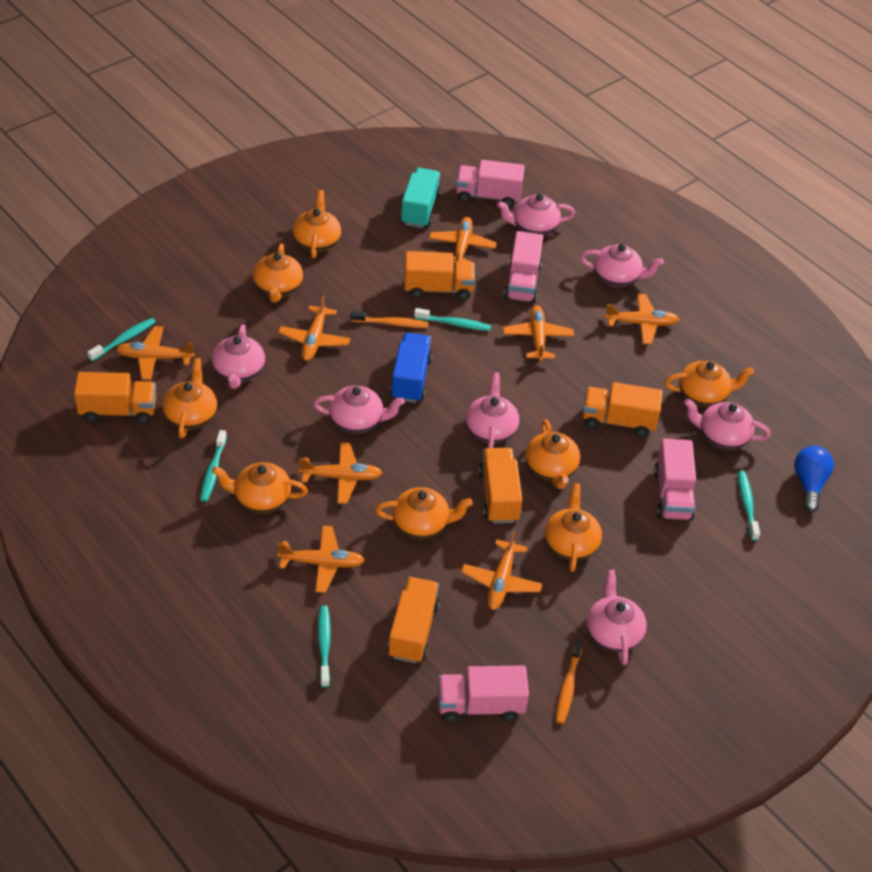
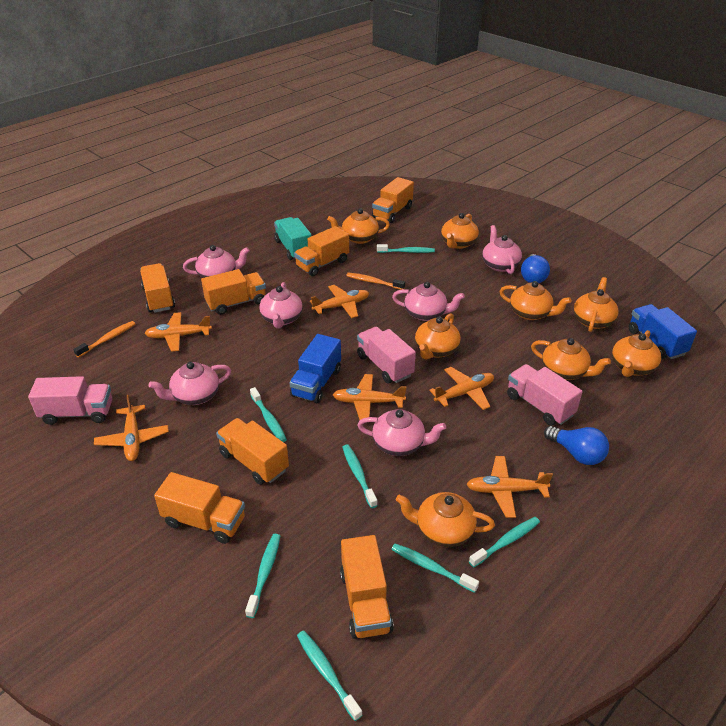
blue light bulb: 1 -> 2
blue truck: 1 -> 2
orange plane: 8 -> 6
orange truck: 5 -> 7
pink teapot: 7 -> 6
pink truck: 4 -> 3
turquoise toothbrush: 5 -> 7

